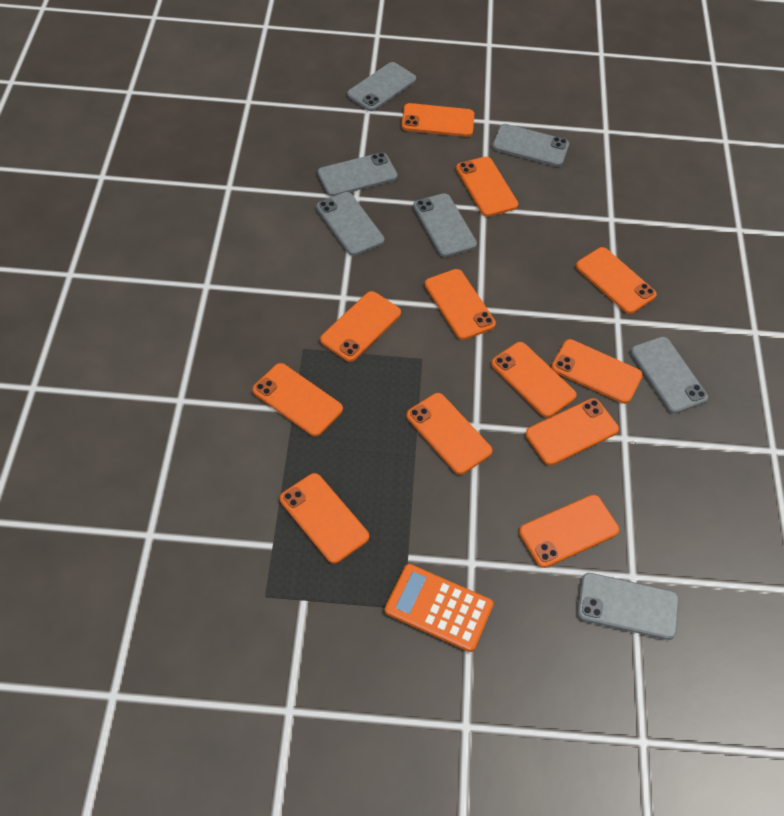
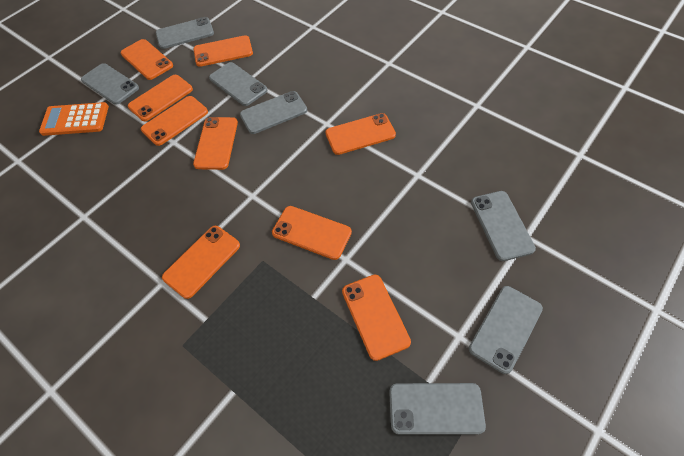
orange phone: 12 -> 9

